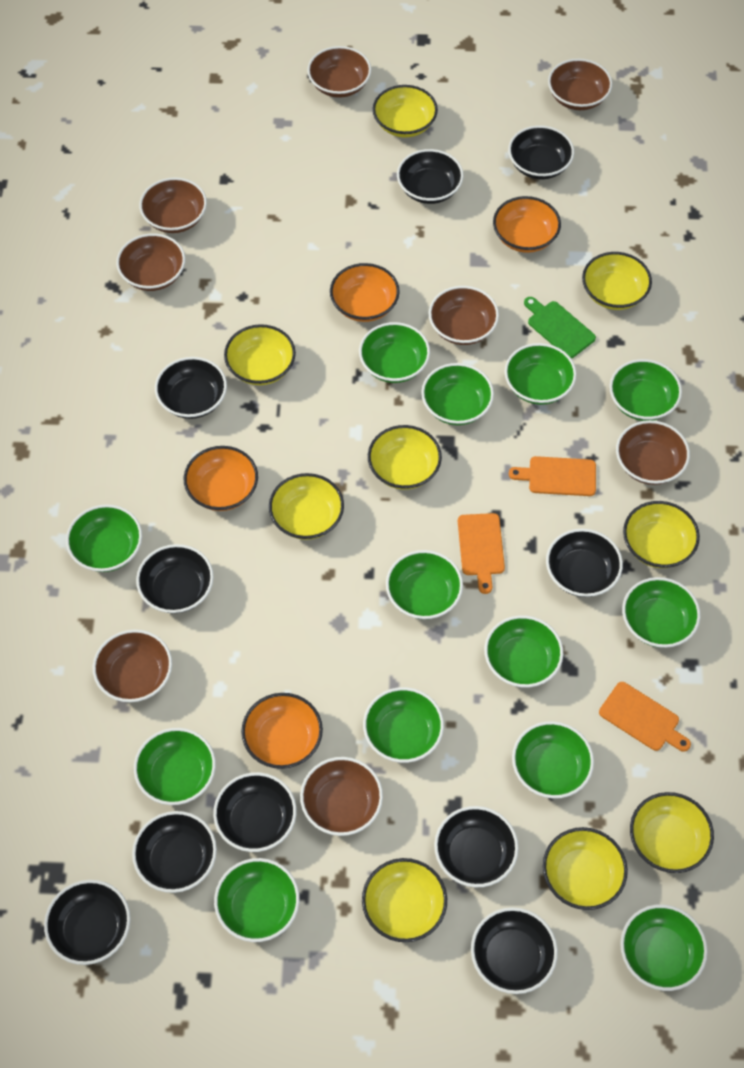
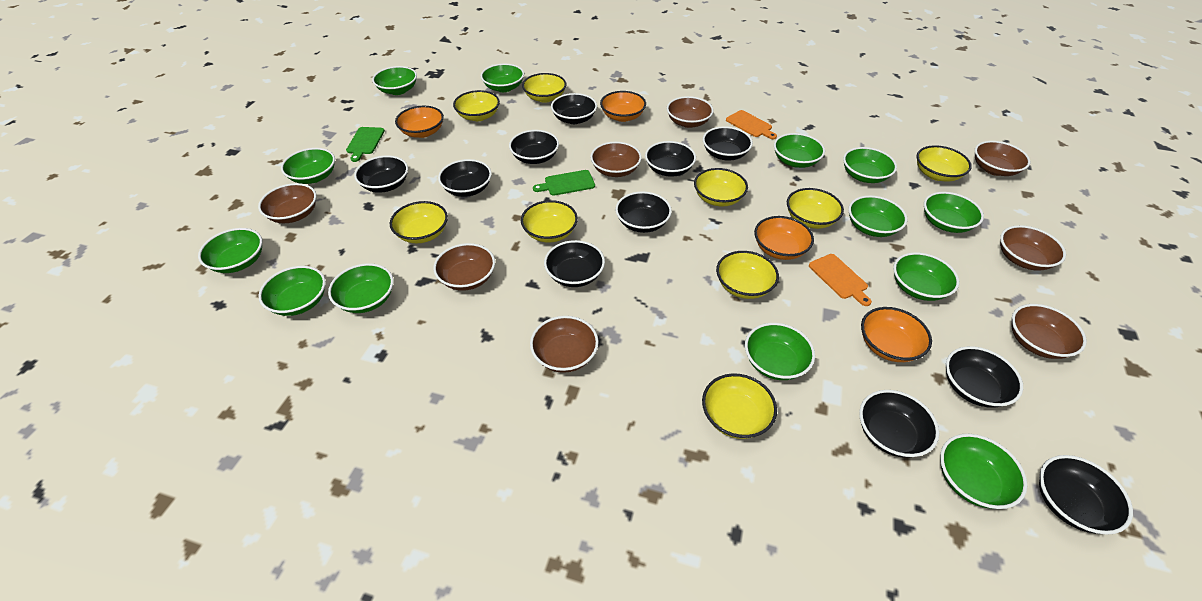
black bowl: 10 -> 11
green cutting board: 1 -> 2
orange cutting board: 3 -> 2

